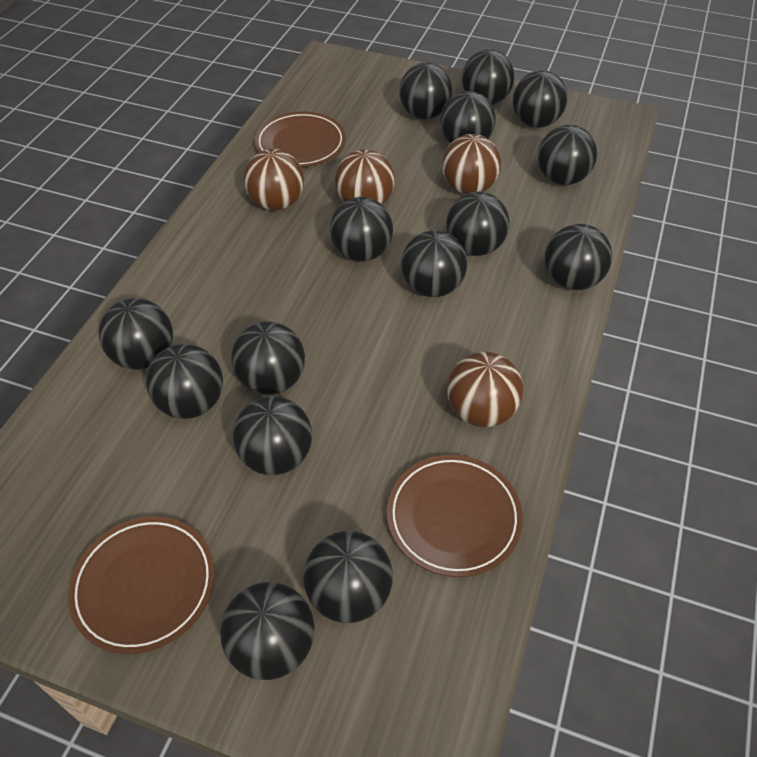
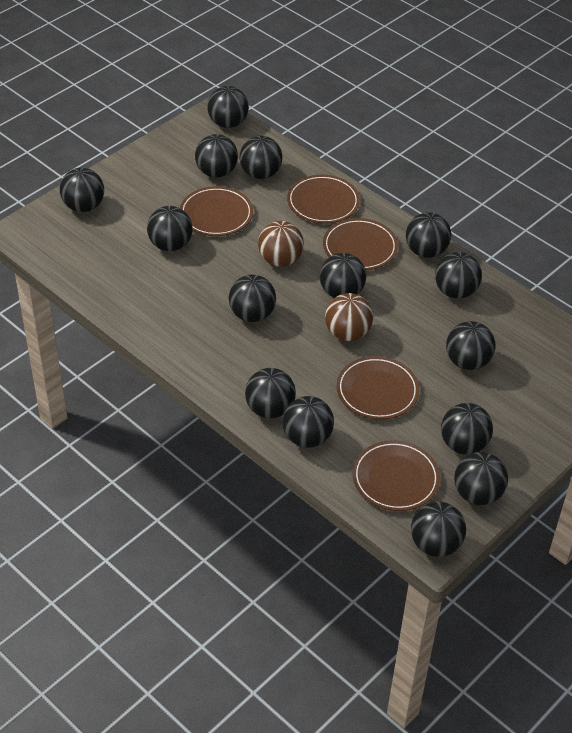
brown ball: 4 -> 2
brown plate: 3 -> 5

